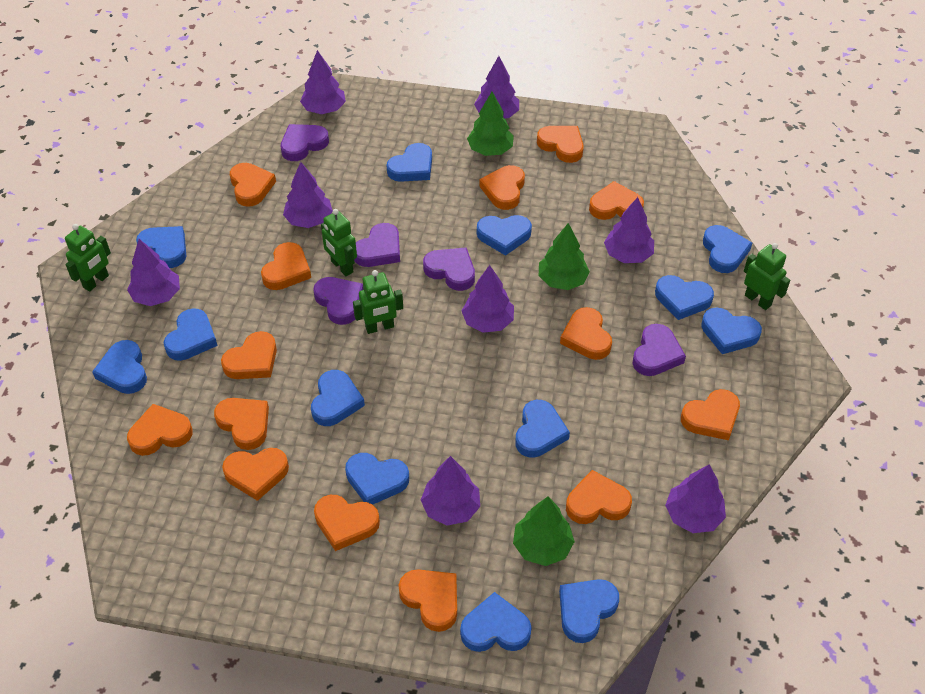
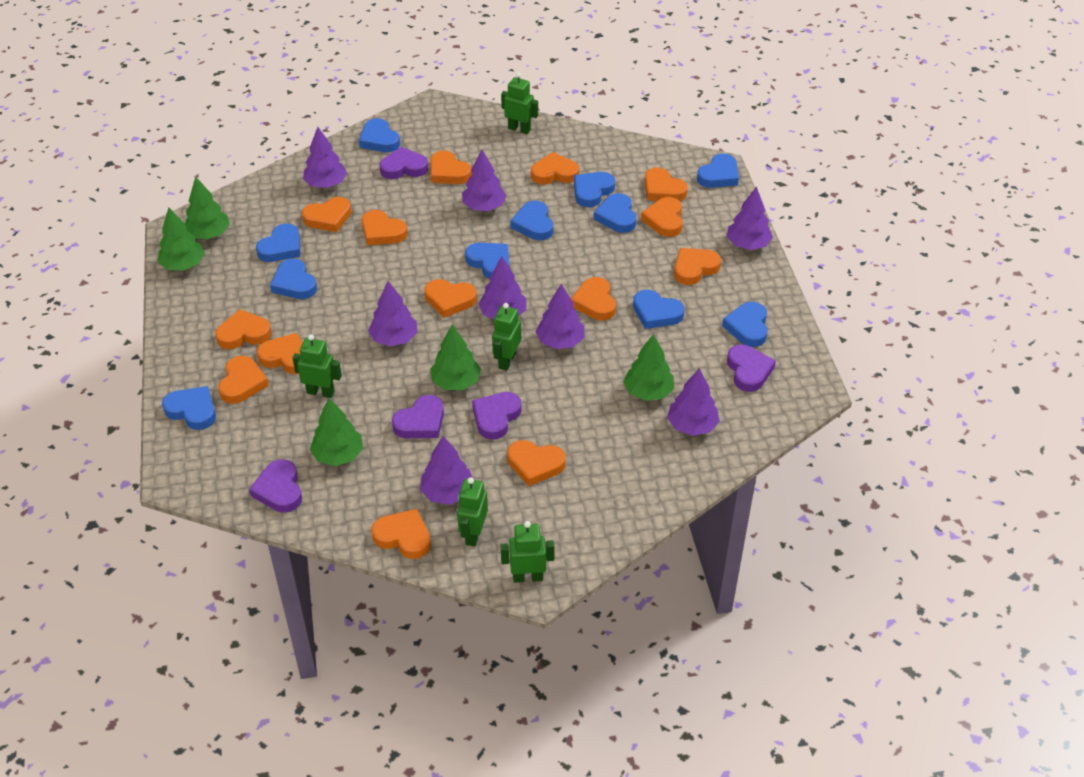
blue heart: 13 -> 11
green robot: 4 -> 5
green tree: 3 -> 5

